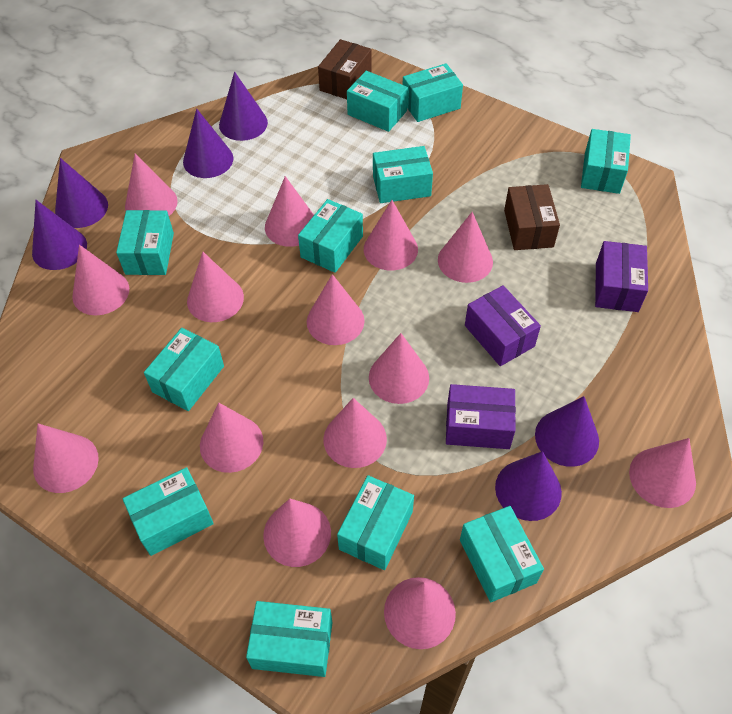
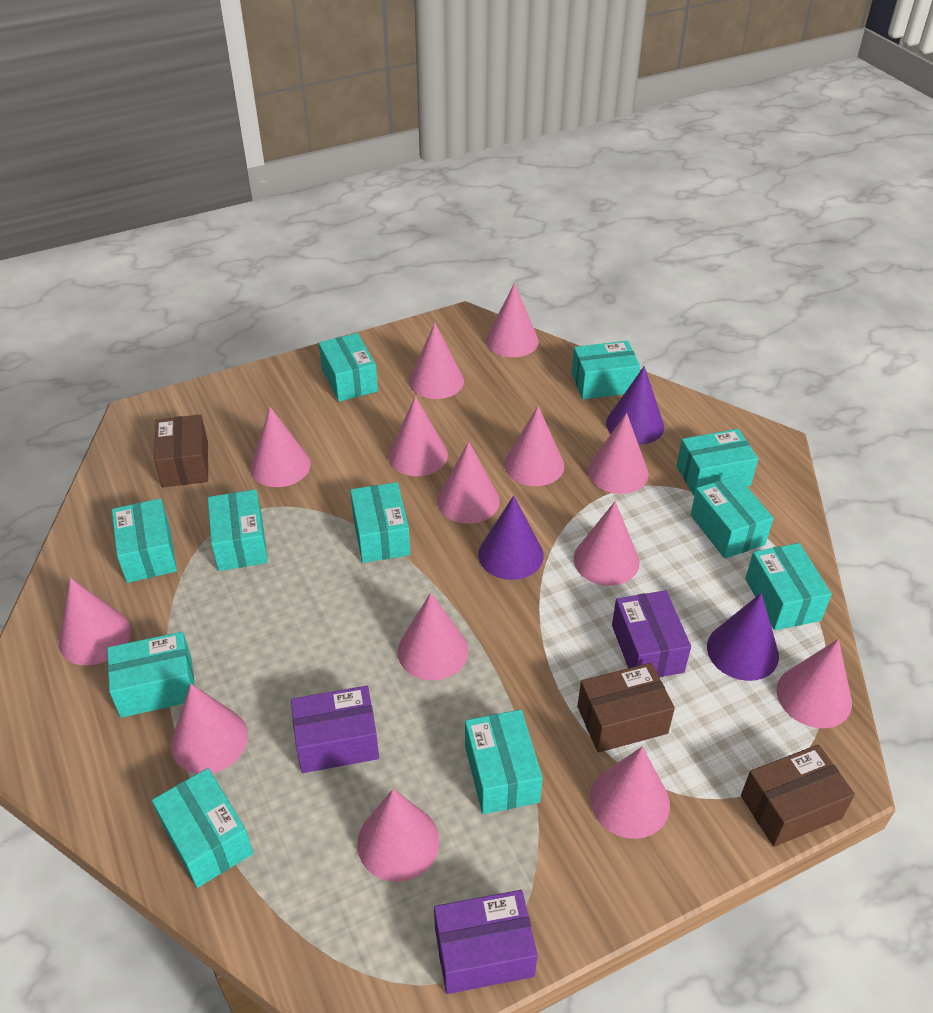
brown box: 2 -> 3
purple cone: 6 -> 3

